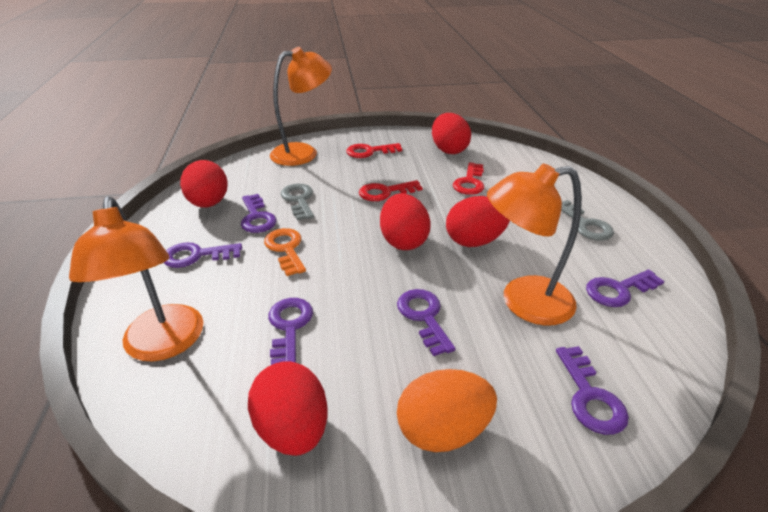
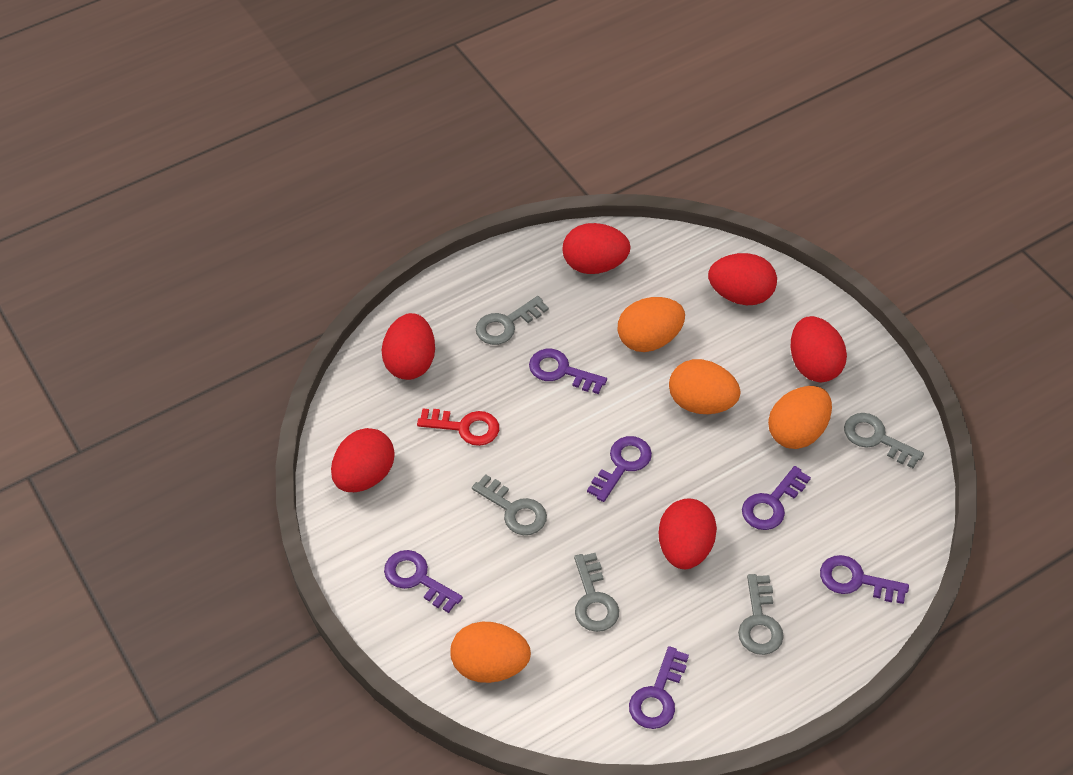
grey key: 2 -> 5
orange egg: 1 -> 4
orange key: 1 -> 0
orange lamp: 3 -> 0
red egg: 5 -> 6
red key: 3 -> 1

